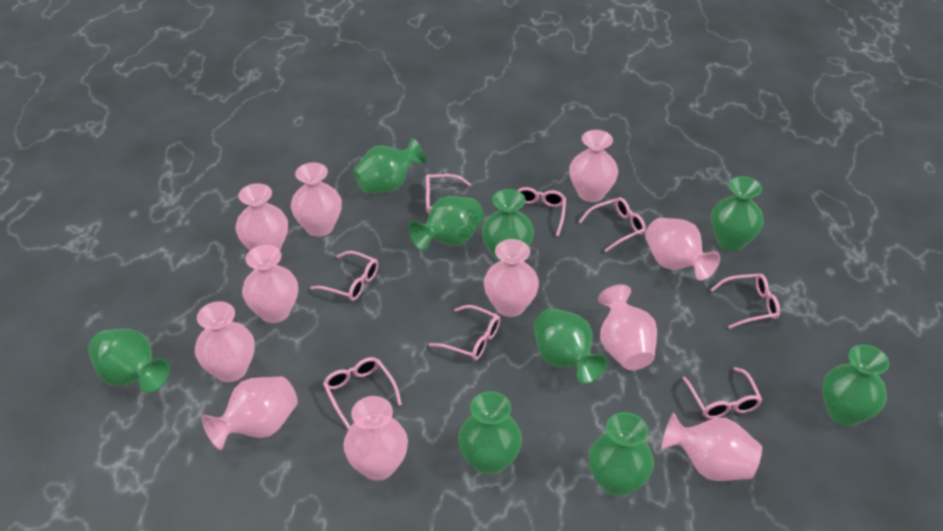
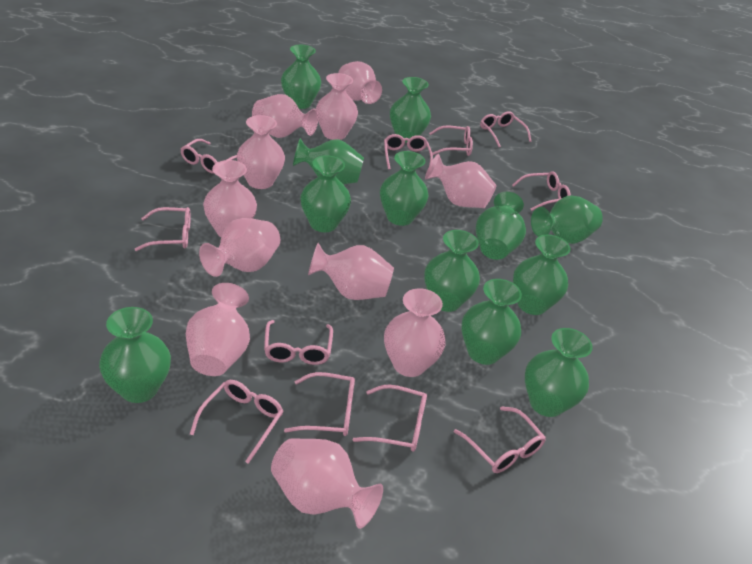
green vase: 9 -> 12
pink glasses: 8 -> 11

